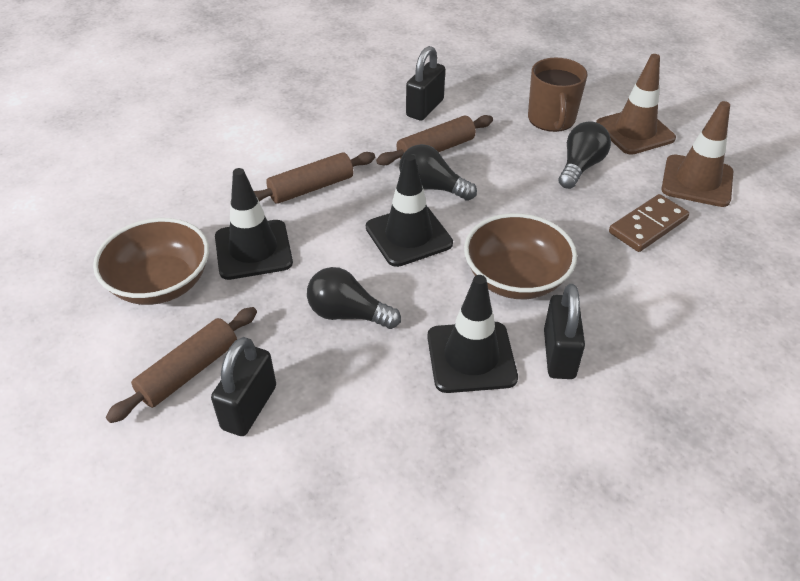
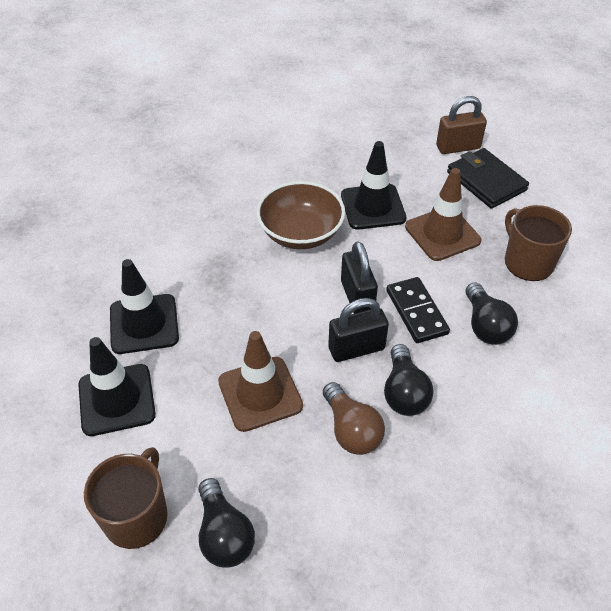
black domino: 0 -> 1
black padlock: 3 -> 2
black wallet: 0 -> 1
brown bowl: 2 -> 1
brown domino: 1 -> 0
brown light bulb: 0 -> 1
brown mug: 1 -> 2
brown padlock: 0 -> 1
brown rolling pin: 3 -> 0

